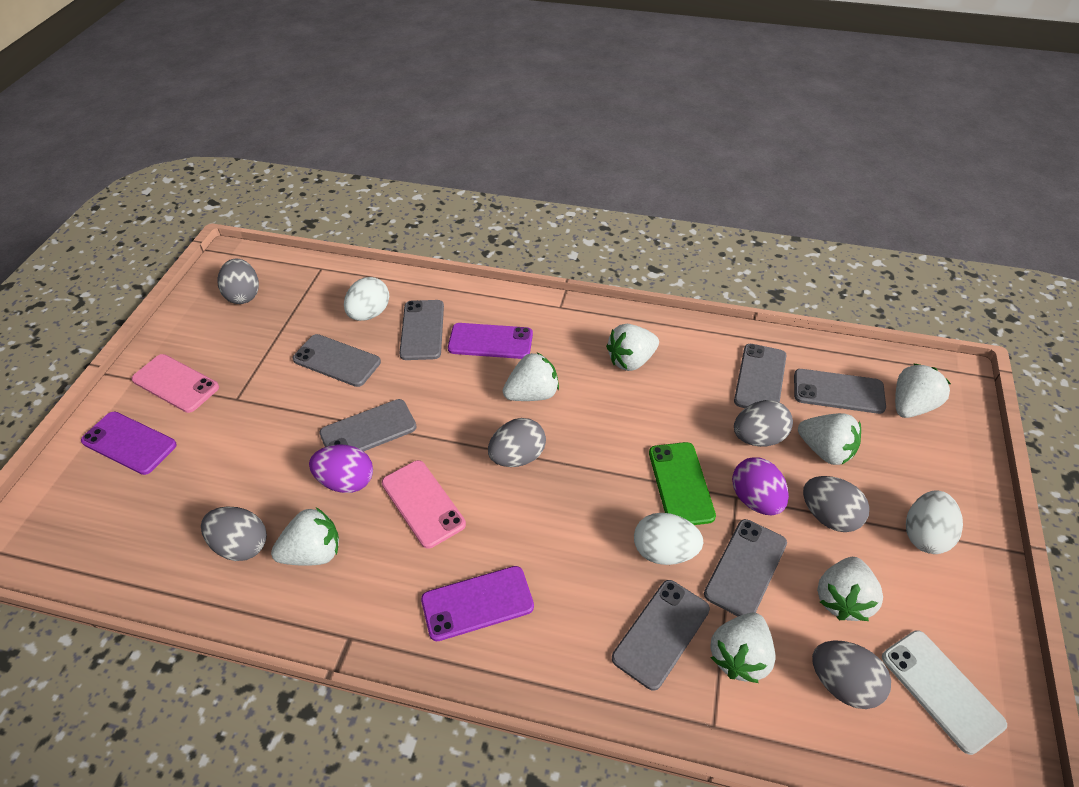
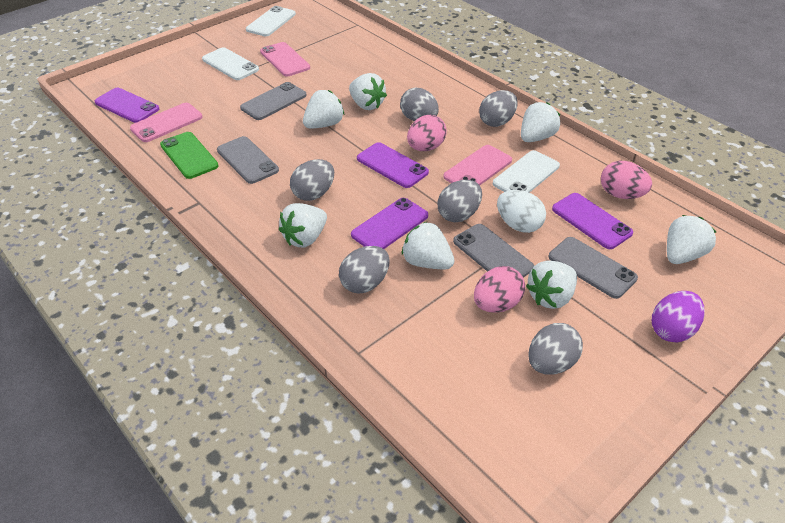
grey phone: 7 -> 4
pink egg: 0 -> 3
pink phone: 2 -> 3
purple egg: 2 -> 1
purple phone: 3 -> 4
white egg: 3 -> 1
white phone: 1 -> 3

